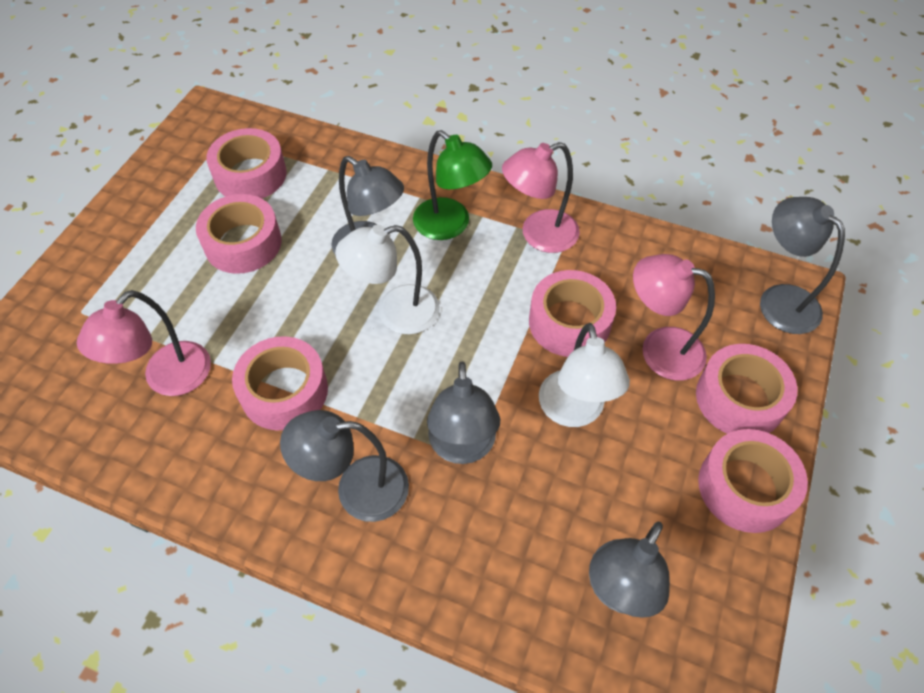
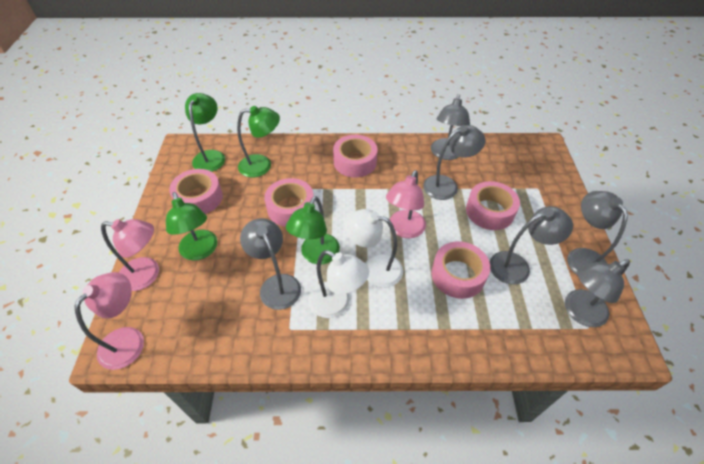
green lamp: 1 -> 4
grey lamp: 5 -> 6
pink tape: 6 -> 5

